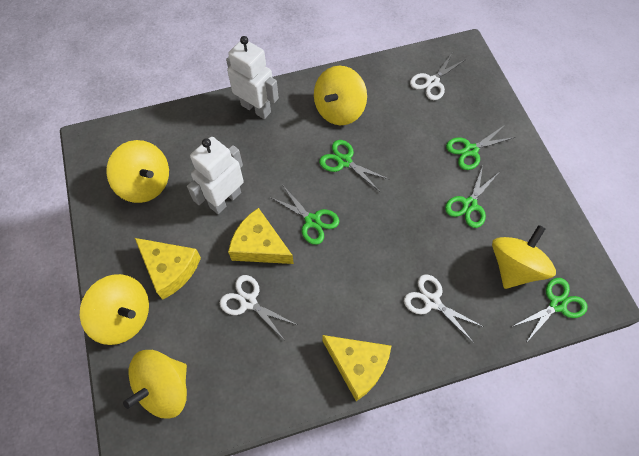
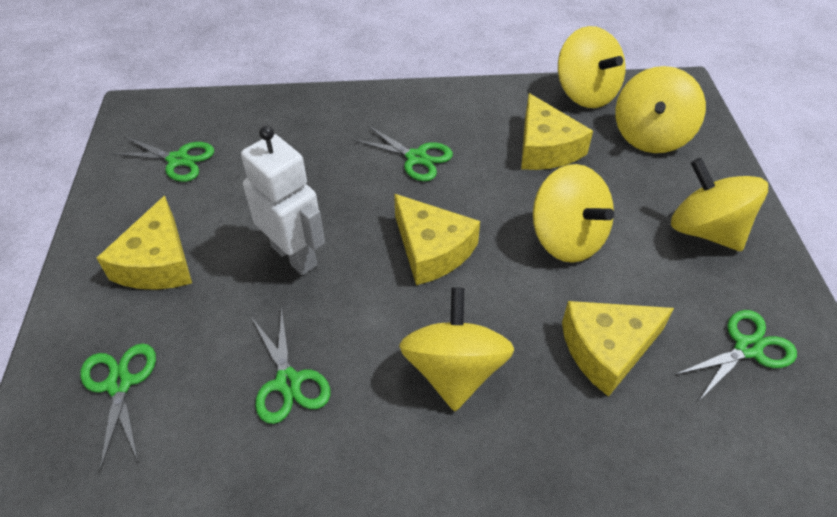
white robot: 2 -> 1
white scissors: 3 -> 0
yellow cheese: 3 -> 4

